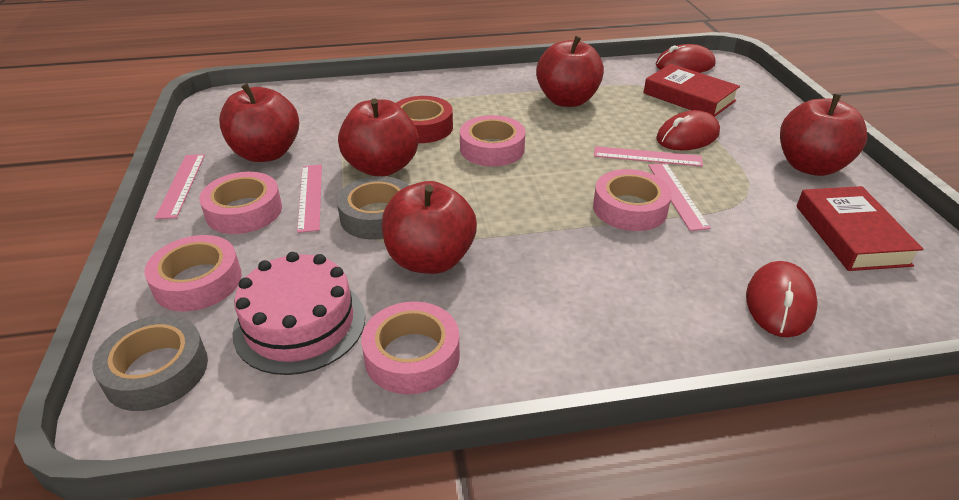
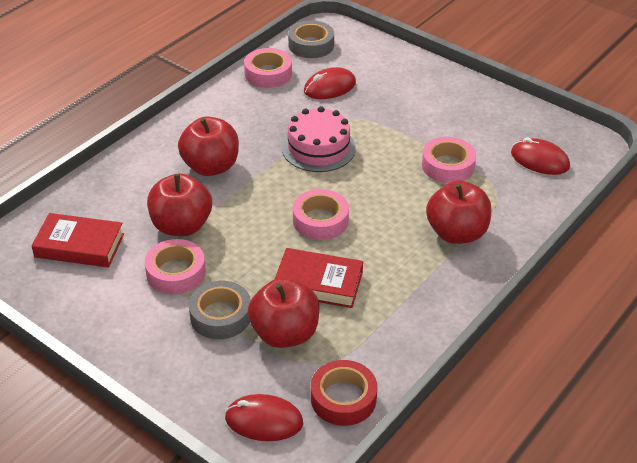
pink ruler: 4 -> 0
pink tape: 5 -> 4
red apple: 5 -> 4

